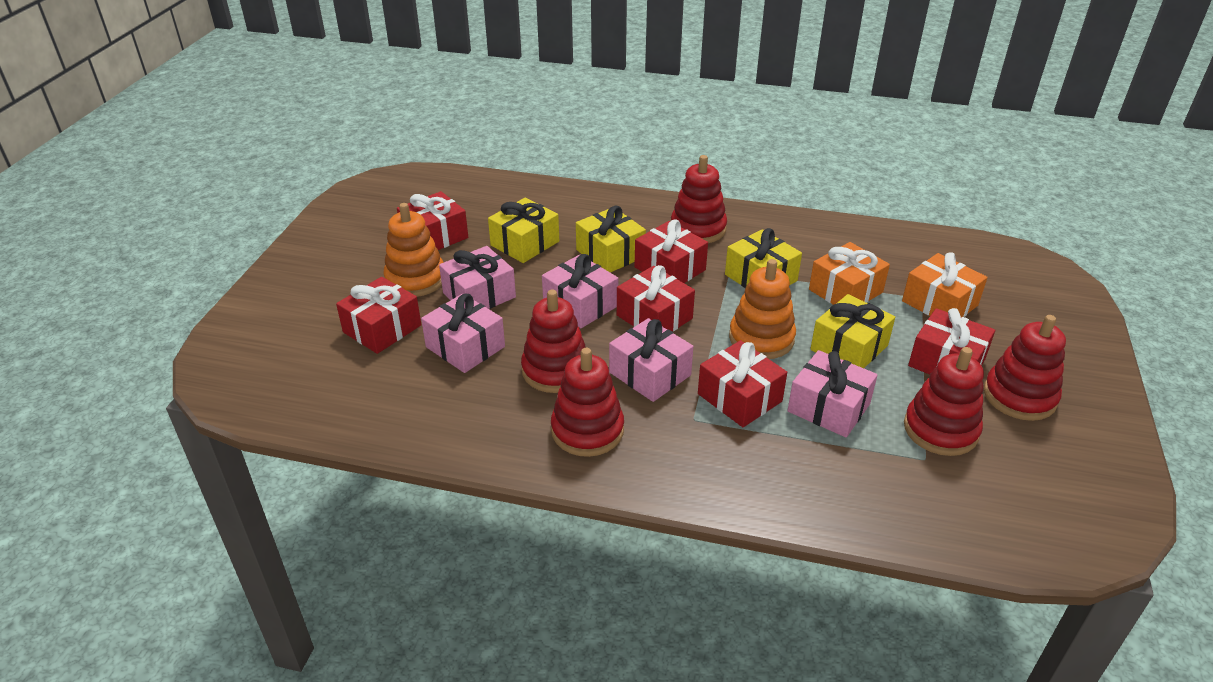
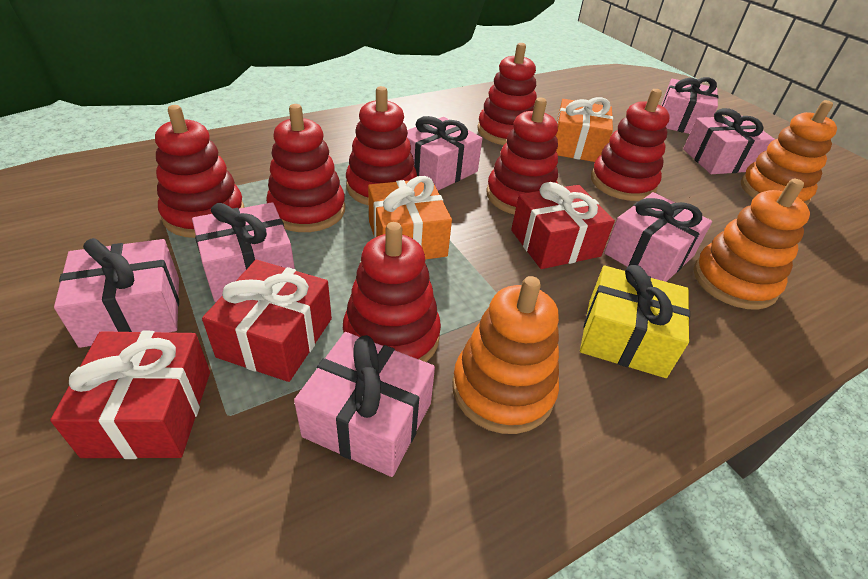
orange stacking toy: 2 -> 3
pink gift: 5 -> 7
red gift: 6 -> 3
red stacking toy: 5 -> 7
yellow gift: 4 -> 1

